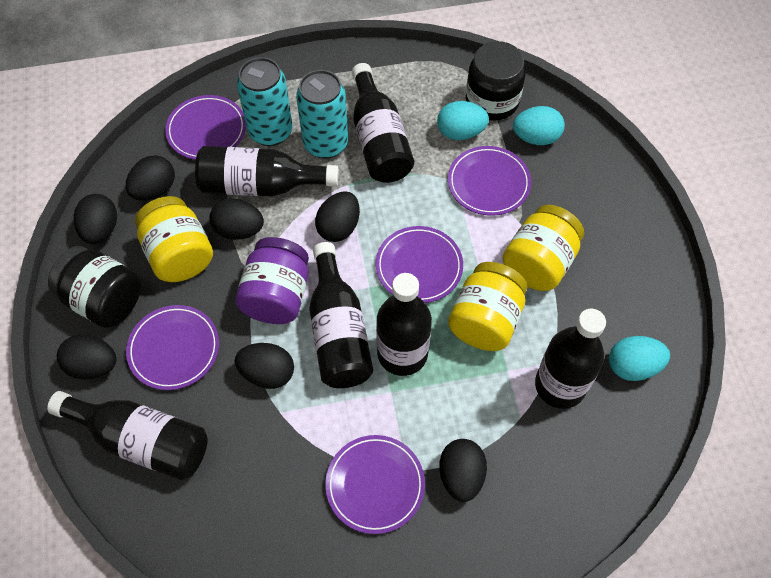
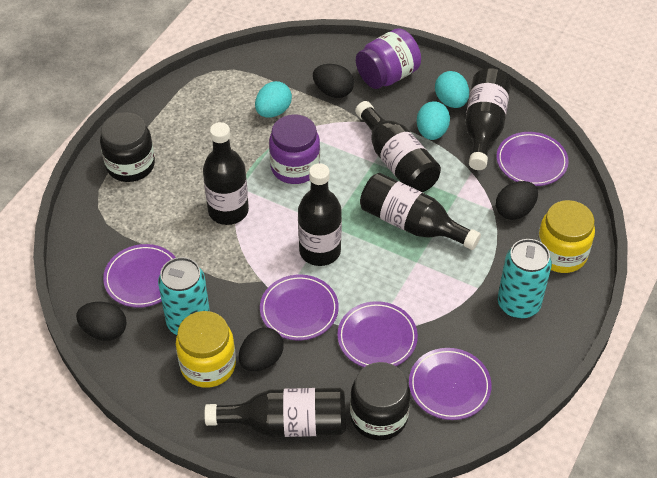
black egg: 7 -> 4
purple jar: 1 -> 2
yellow jar: 3 -> 2

